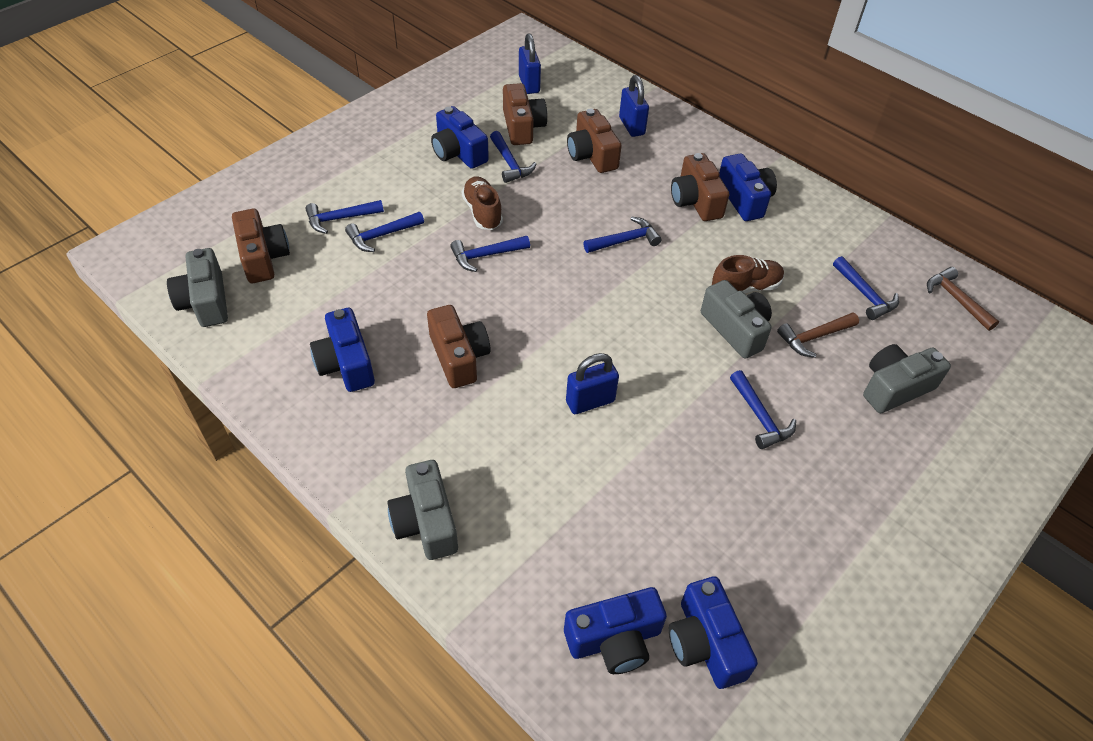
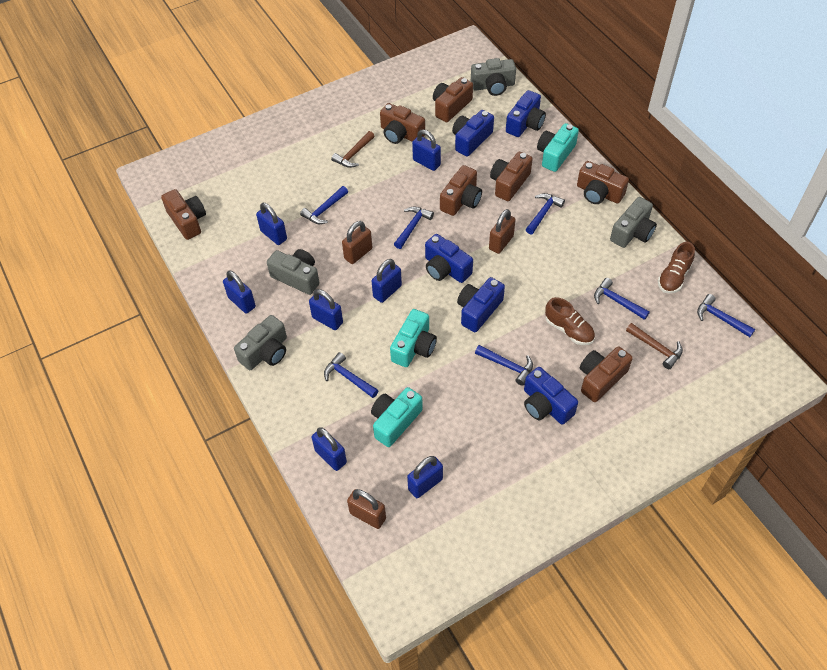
blue padlock: 3 -> 7
brown camera: 5 -> 7
brown padlock: 0 -> 3
turquoise camera: 0 -> 3

